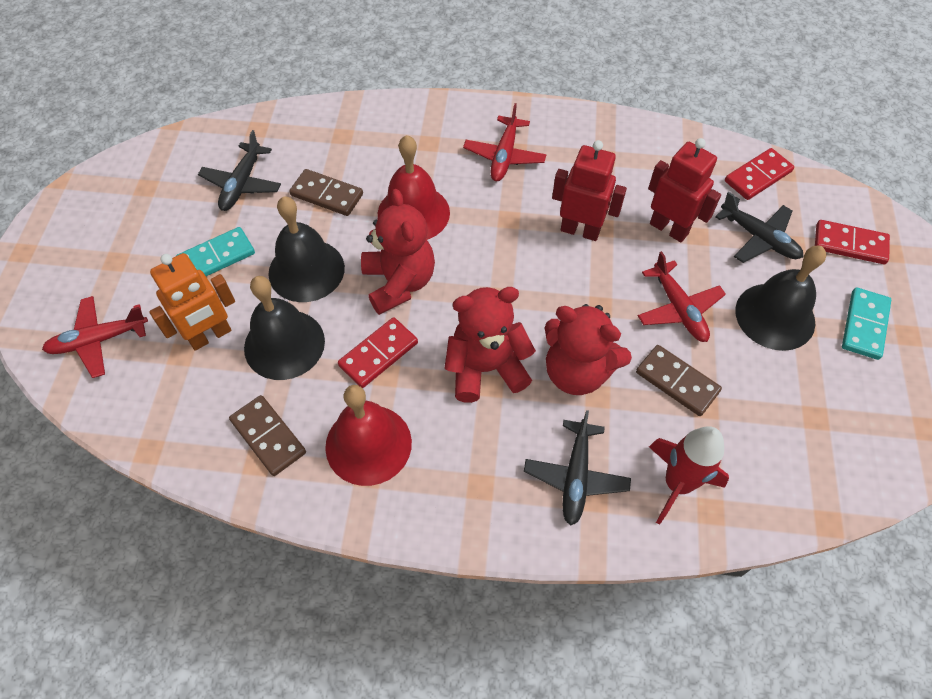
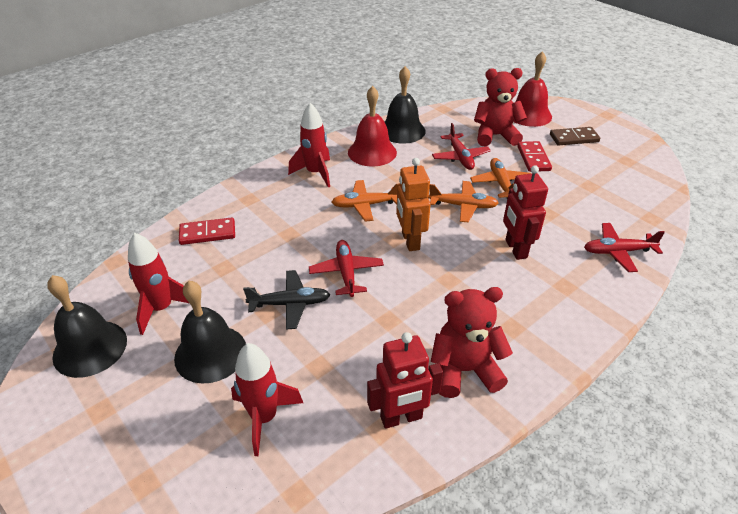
black plane: 3 -> 1
brown domino: 3 -> 1
orange plane: 0 -> 3
red domino: 3 -> 2
red rocket: 1 -> 3
red teddy bear: 3 -> 2
turquoise domino: 2 -> 0

